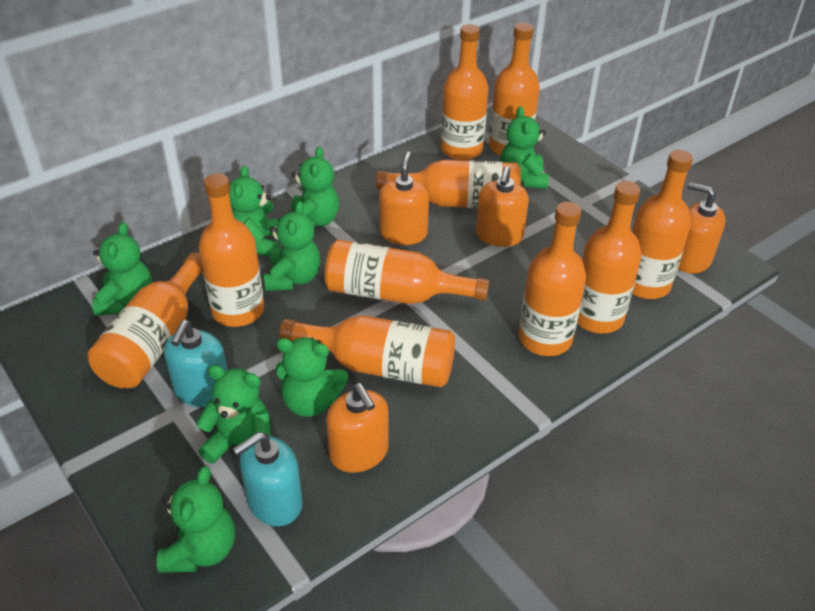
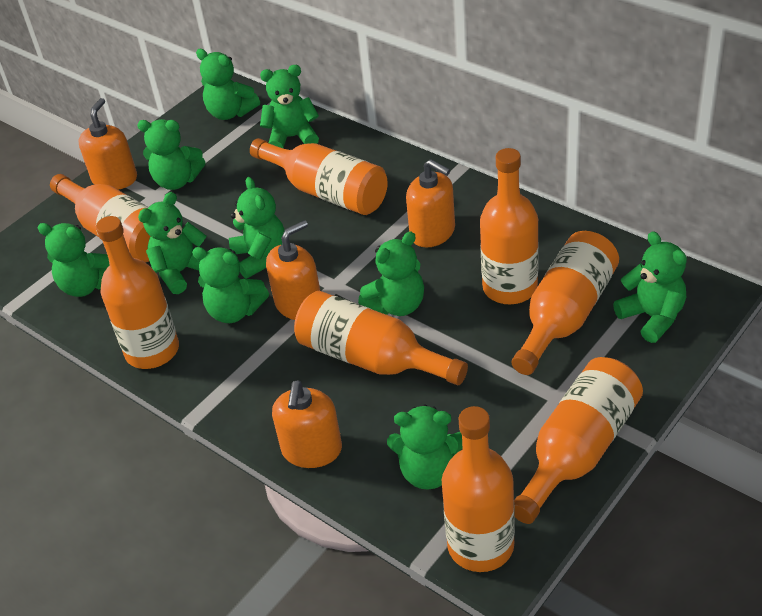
green teddy bear: 8 -> 10
orange bottle: 10 -> 8
turquoise soap dispenser: 2 -> 0

